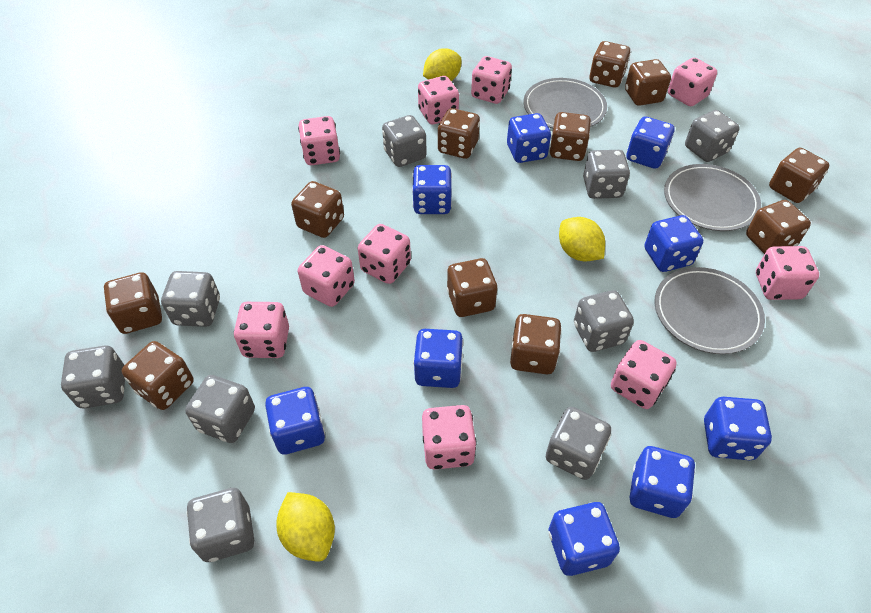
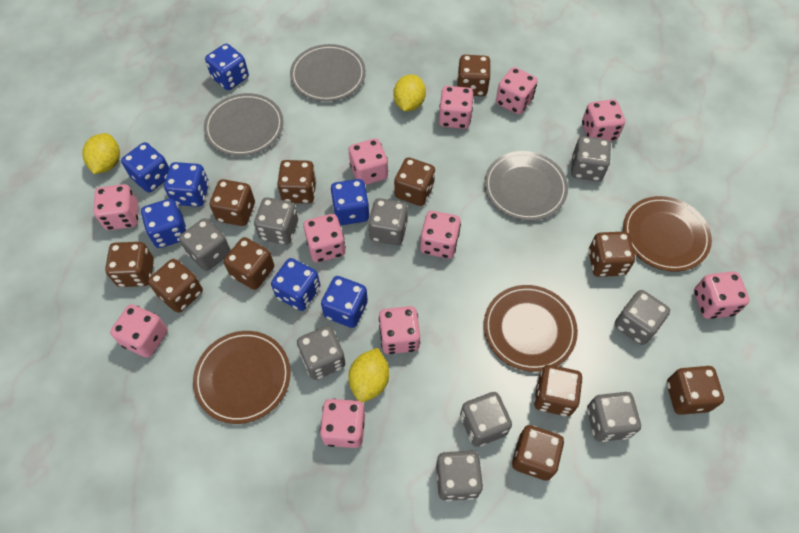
blue dice: 9 -> 7
brown plate: 0 -> 3
pink dice: 10 -> 11

